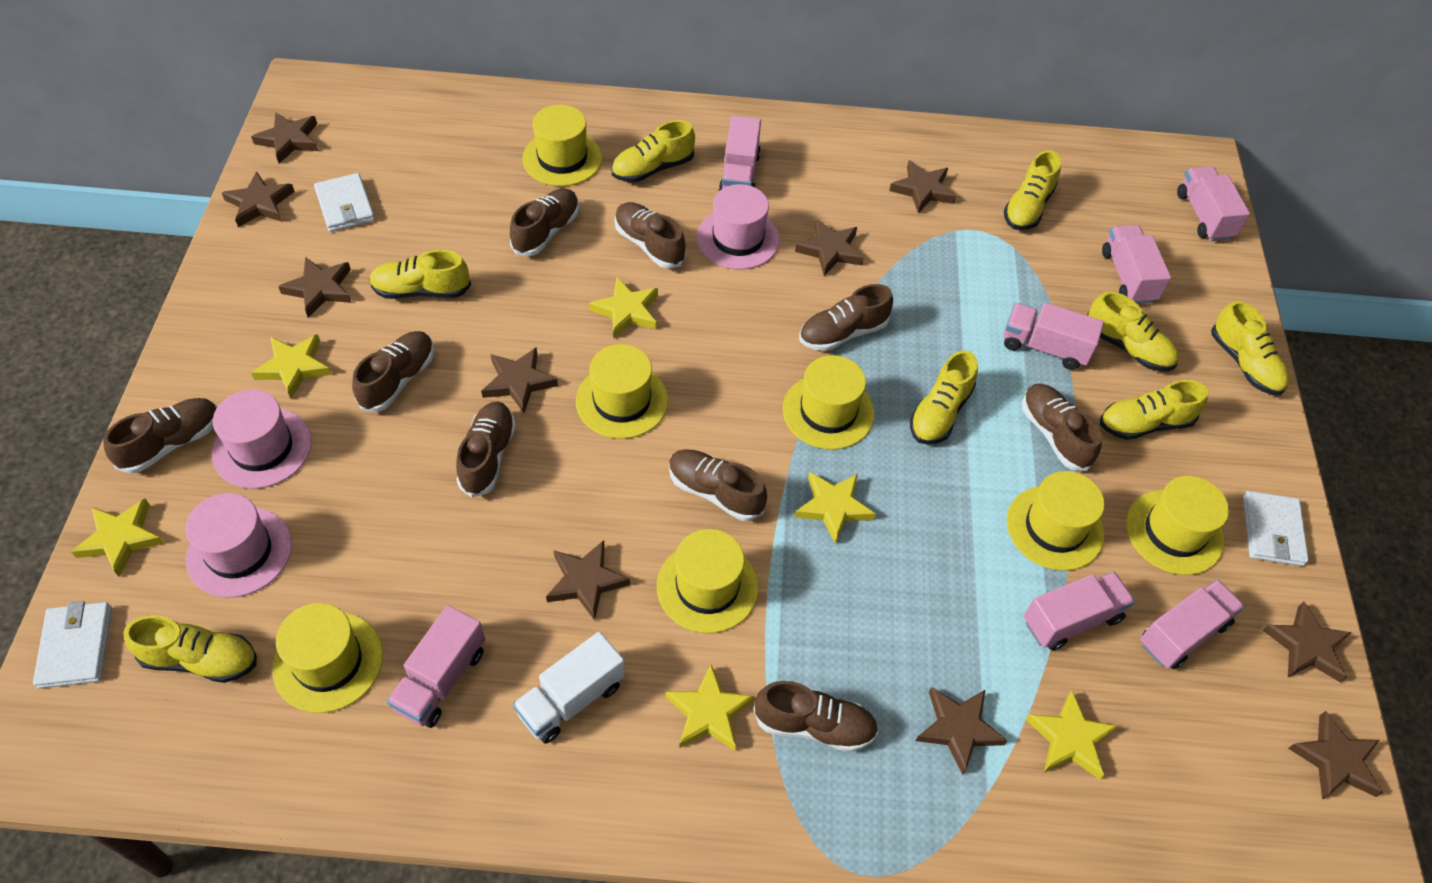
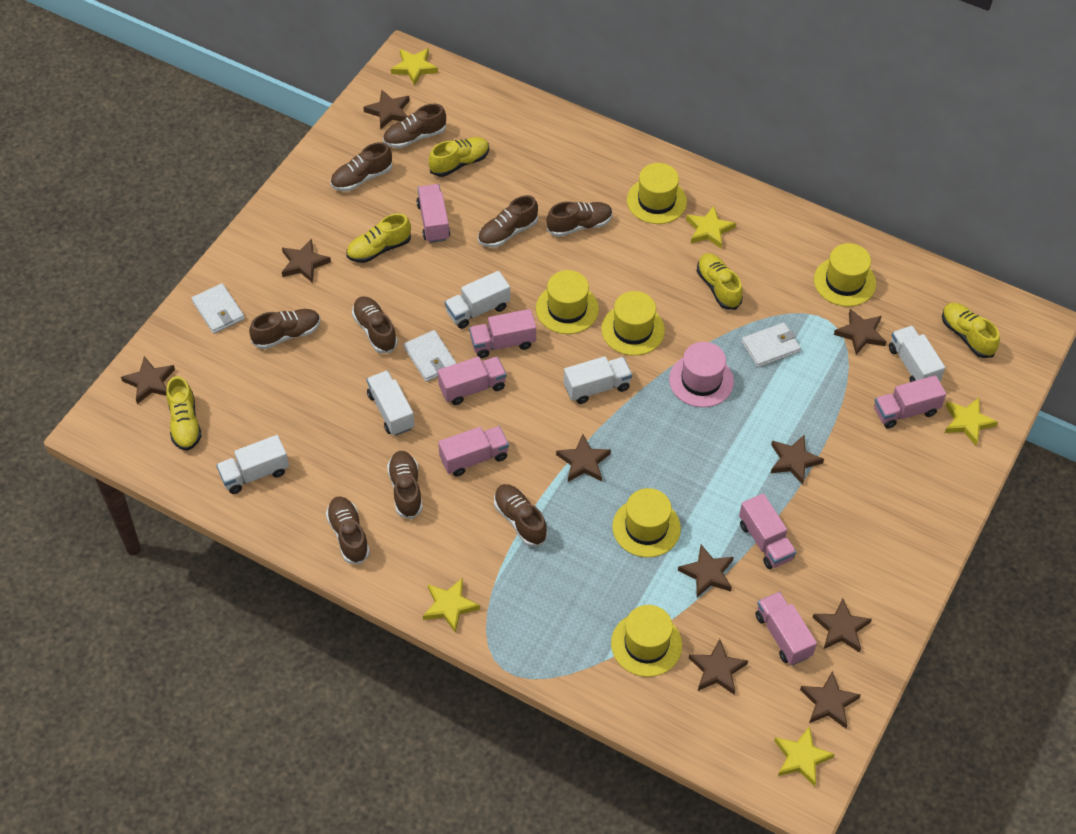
pink hat: 3 -> 1
white truck: 1 -> 5
yellow hat: 7 -> 6
yellow shoe: 8 -> 5
yellow star: 6 -> 5

